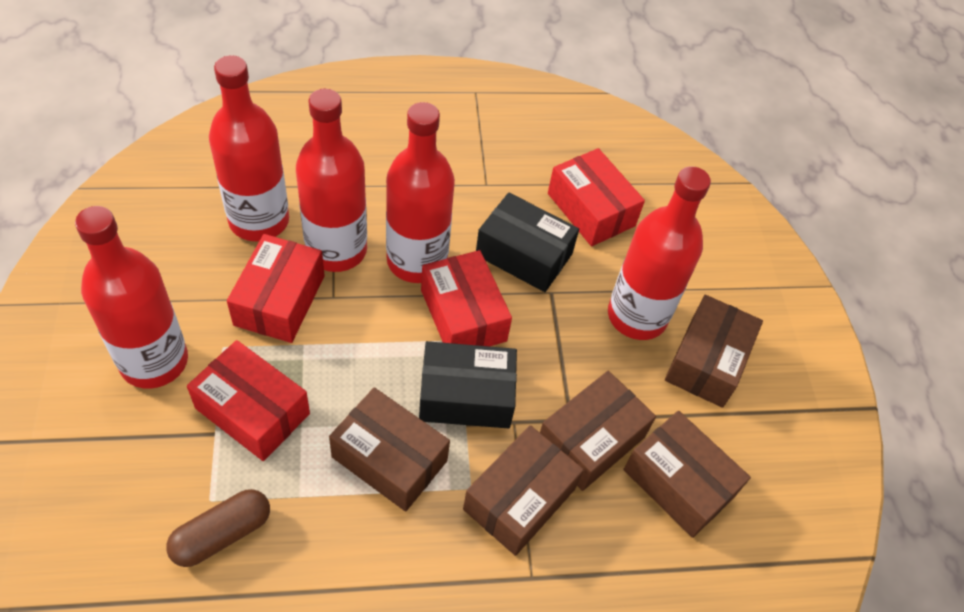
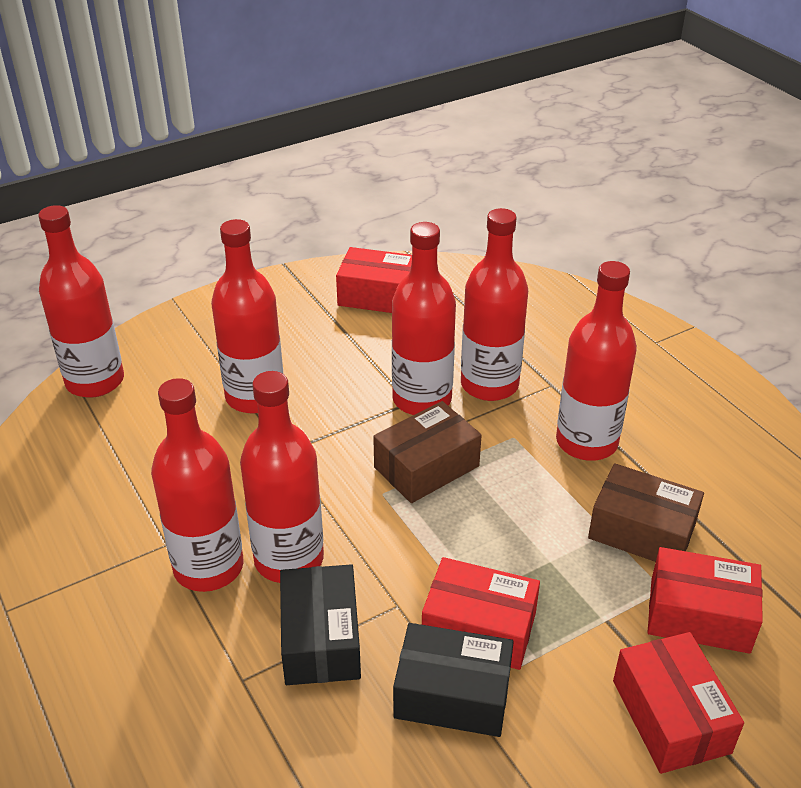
brown box: 5 -> 2
brown capsule: 1 -> 0
red bottle: 5 -> 7

